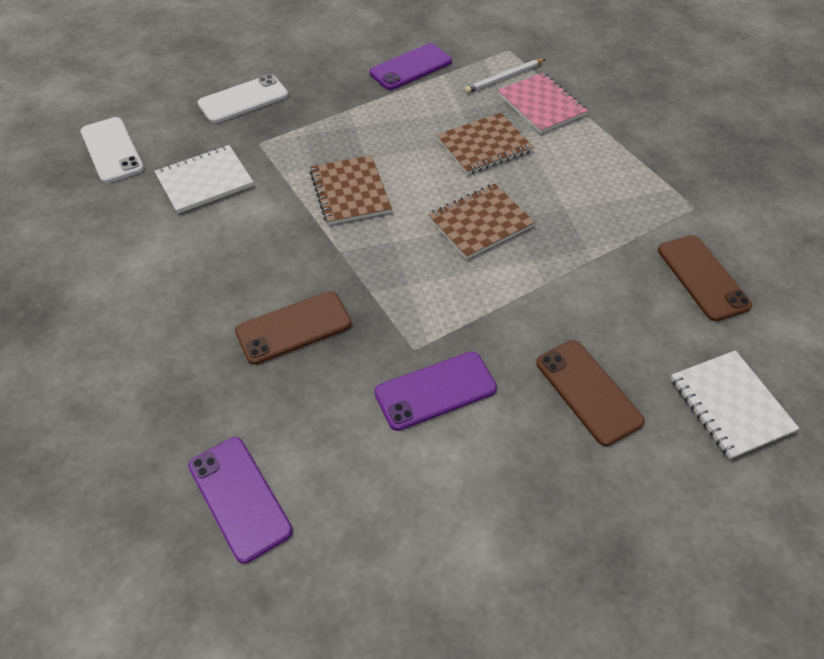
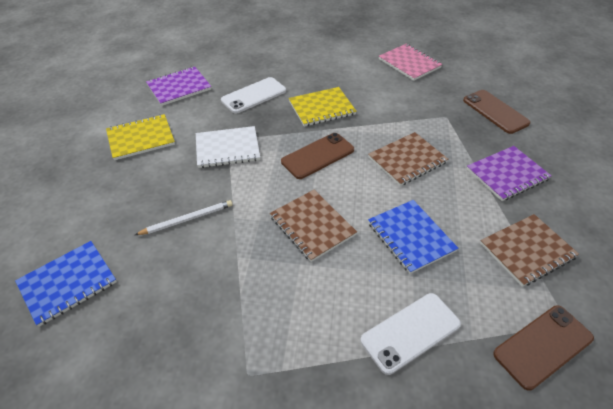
blue notebook: 0 -> 2
purple notebook: 0 -> 2
purple phone: 3 -> 0
white notebook: 2 -> 1
yellow notebook: 0 -> 2

